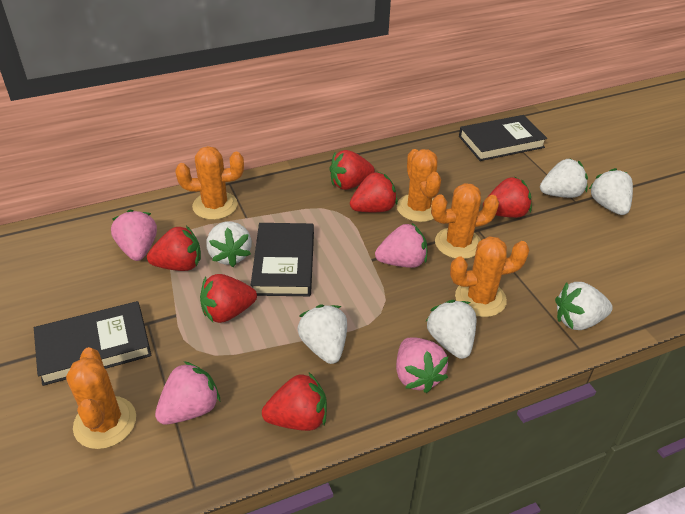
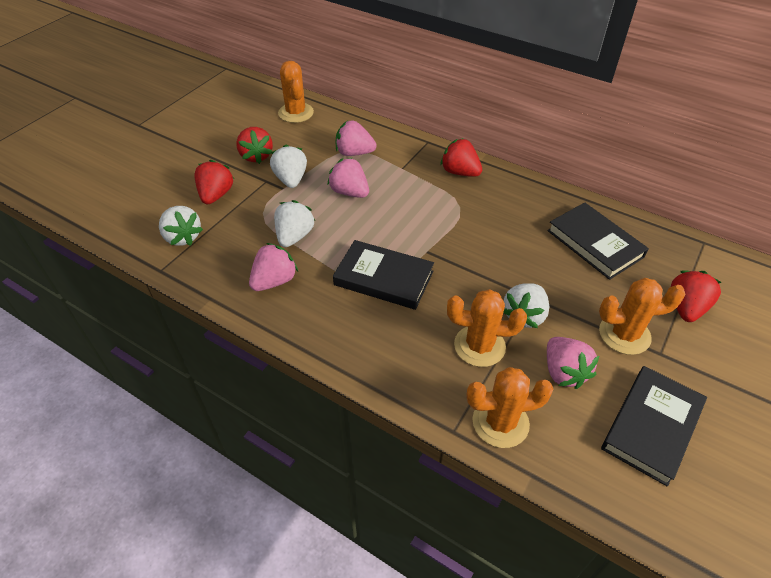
orange cactus: 5 -> 4
red strawberry: 6 -> 4
white strawberry: 6 -> 4

